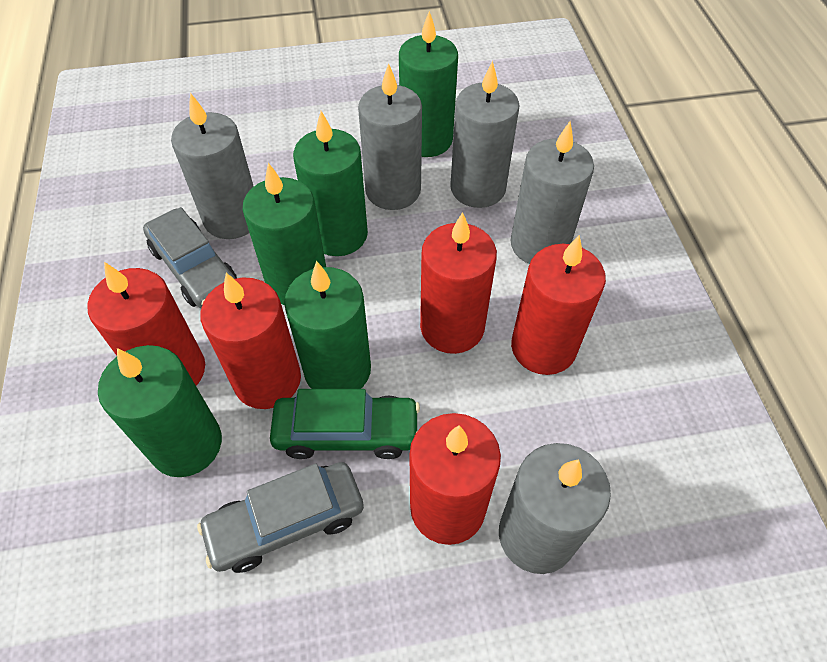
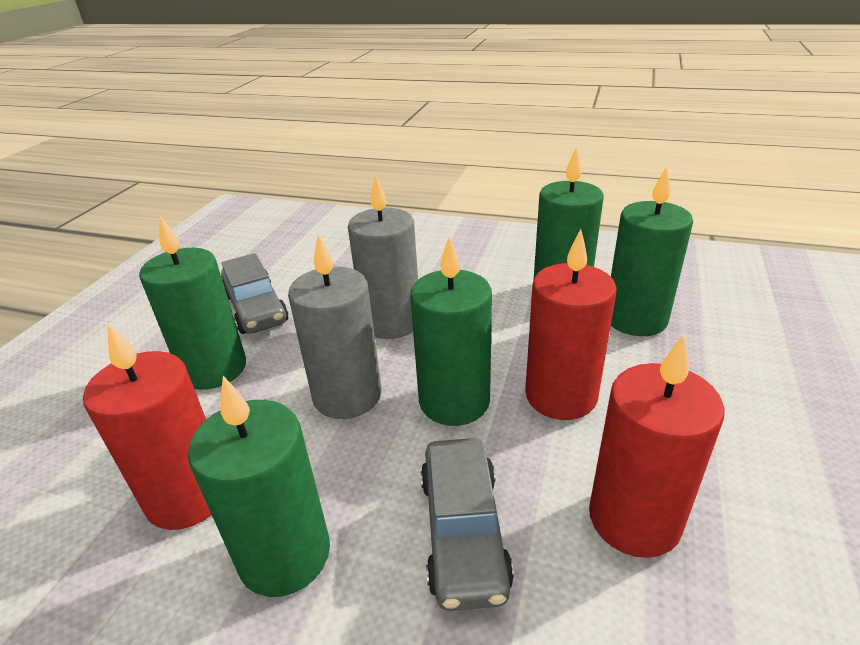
green car: 1 -> 0
grey candle: 5 -> 2
red candle: 5 -> 3

